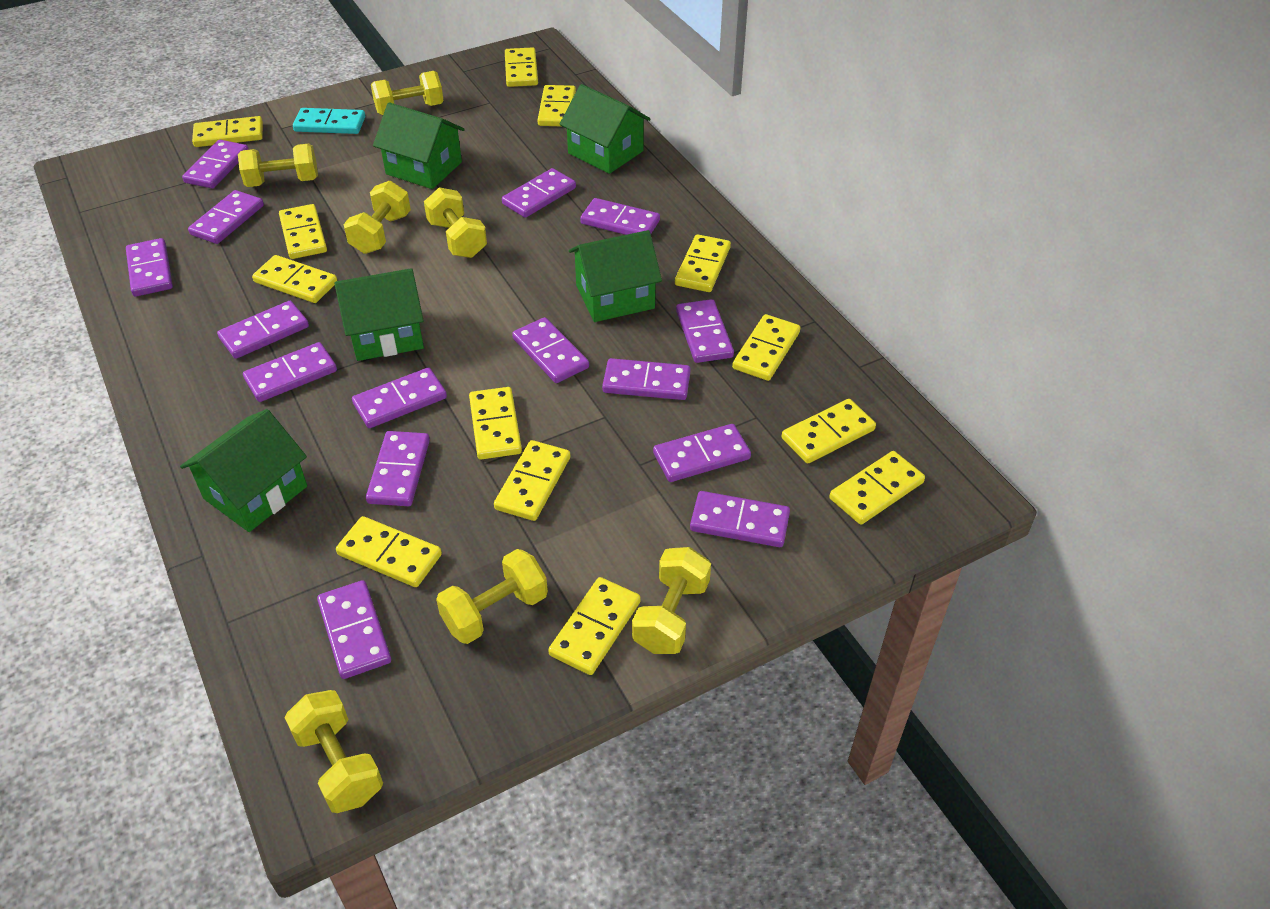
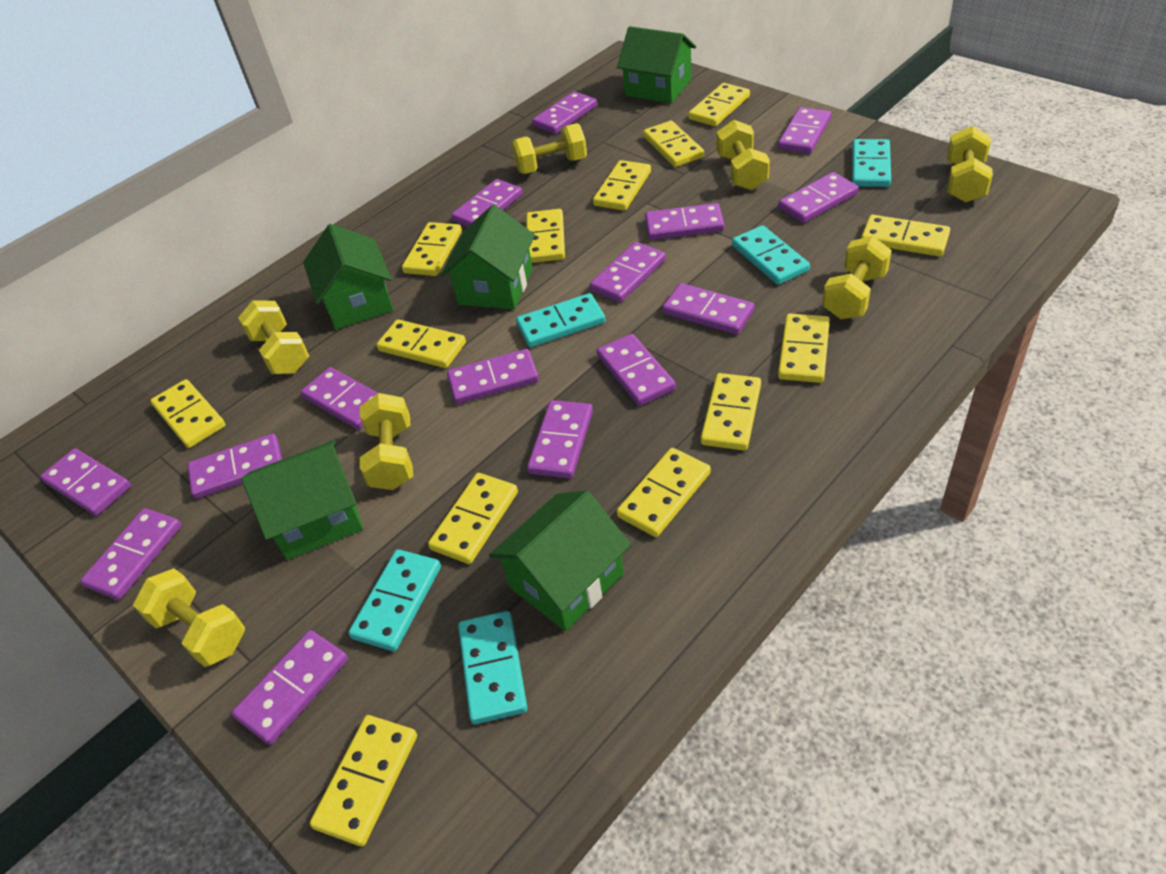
turquoise domino: 1 -> 5

